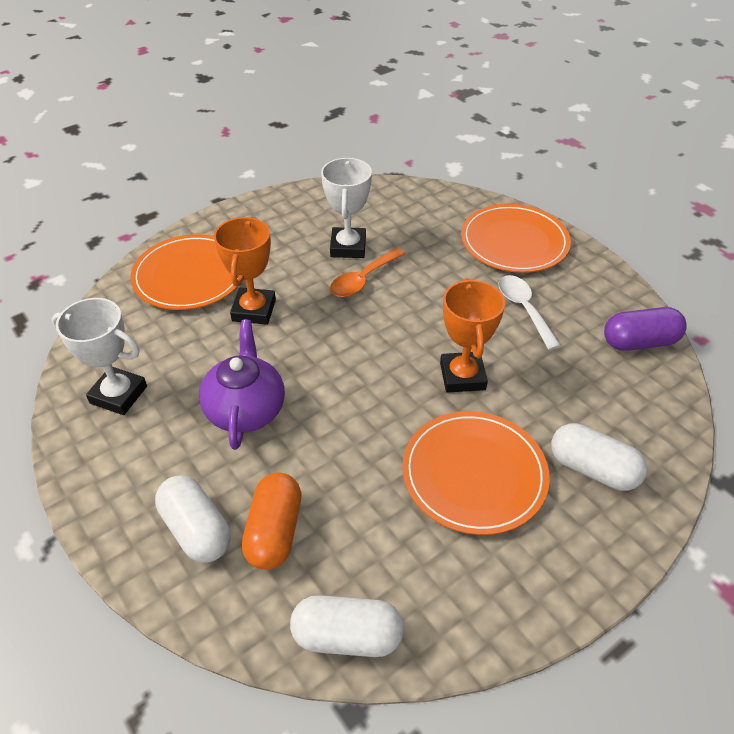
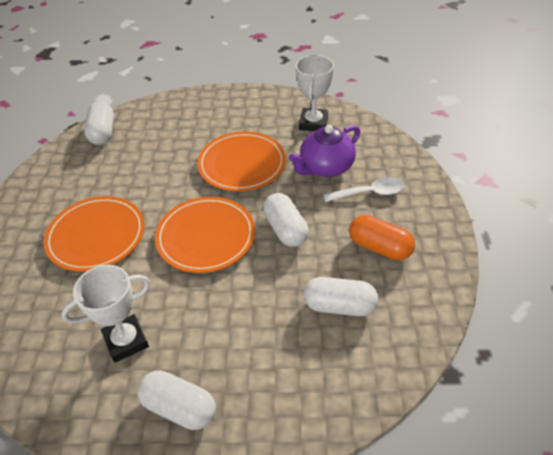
orange spoon: 1 -> 0
orange trophy: 2 -> 0
purple capsule: 1 -> 0
white capsule: 3 -> 4

